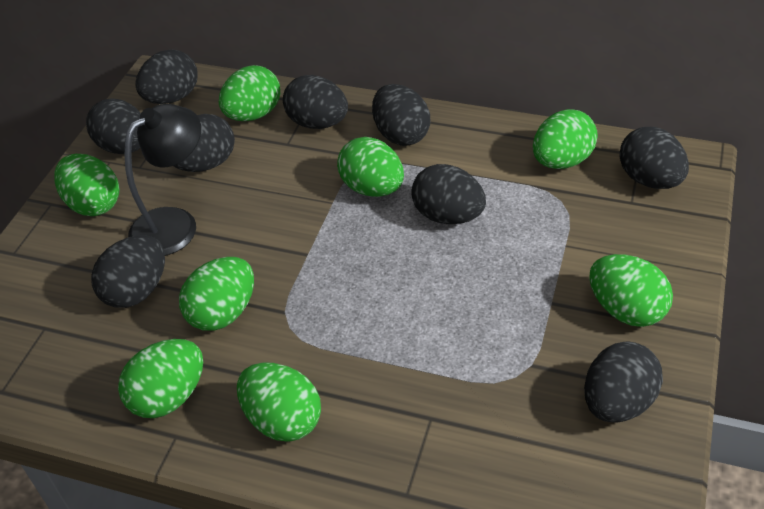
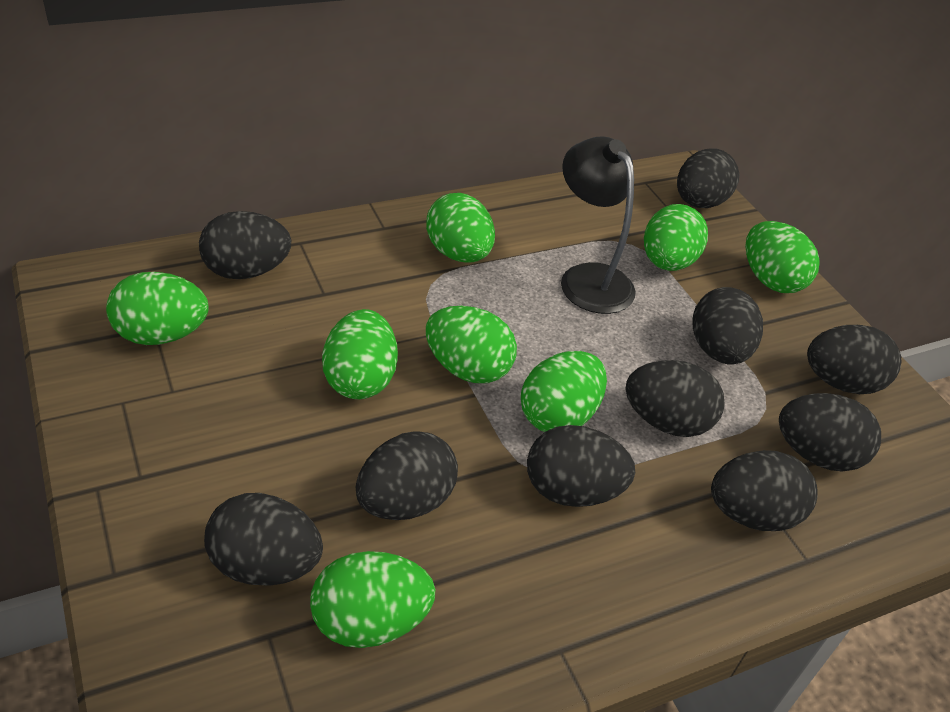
black egg: 9 -> 10

